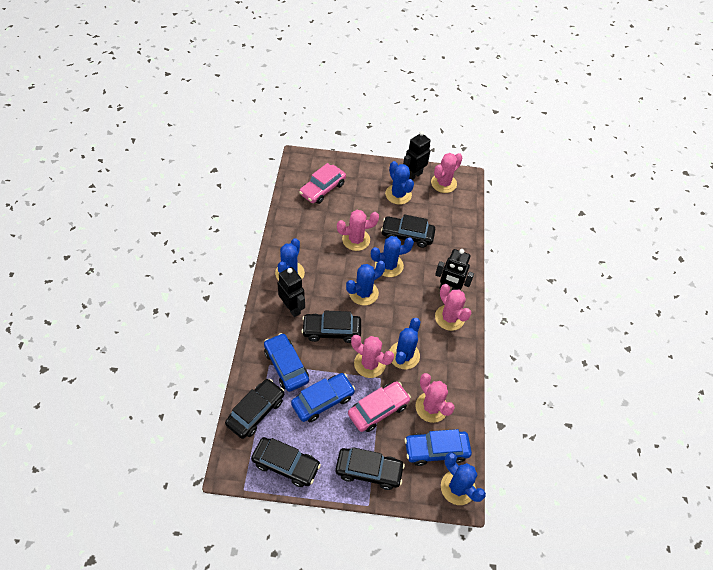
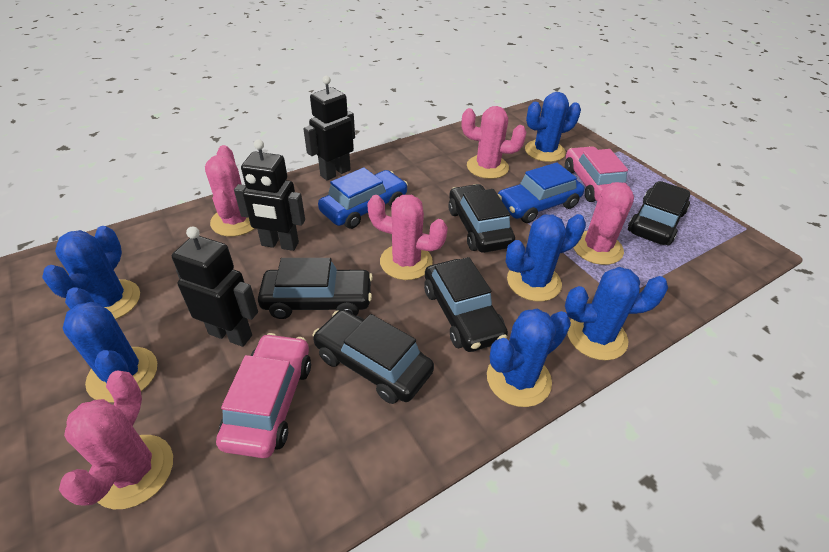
blue car: 3 -> 2

